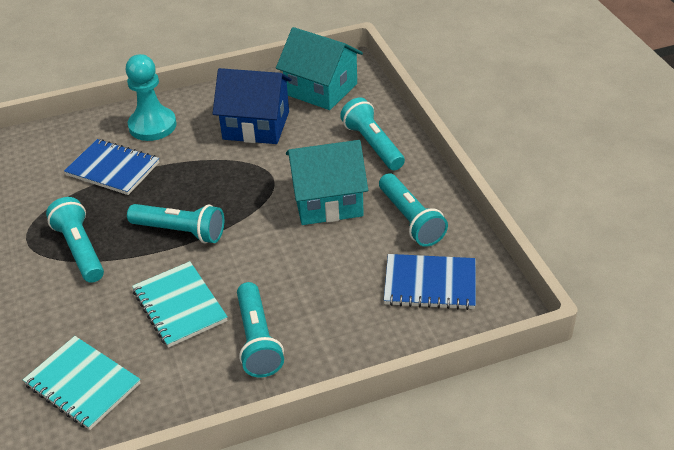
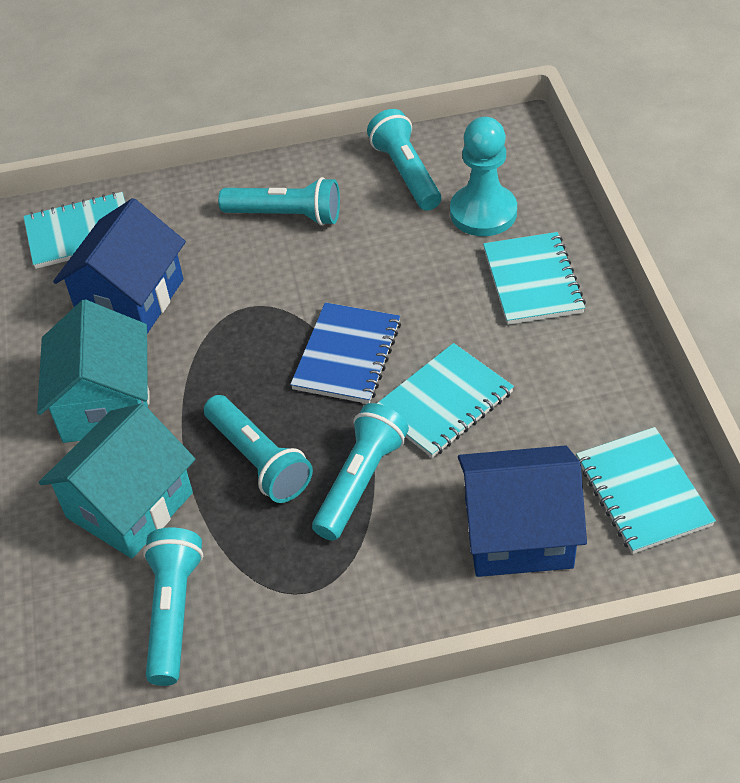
blue house: 1 -> 2
blue notebook: 2 -> 1
turquoise notebook: 2 -> 4

